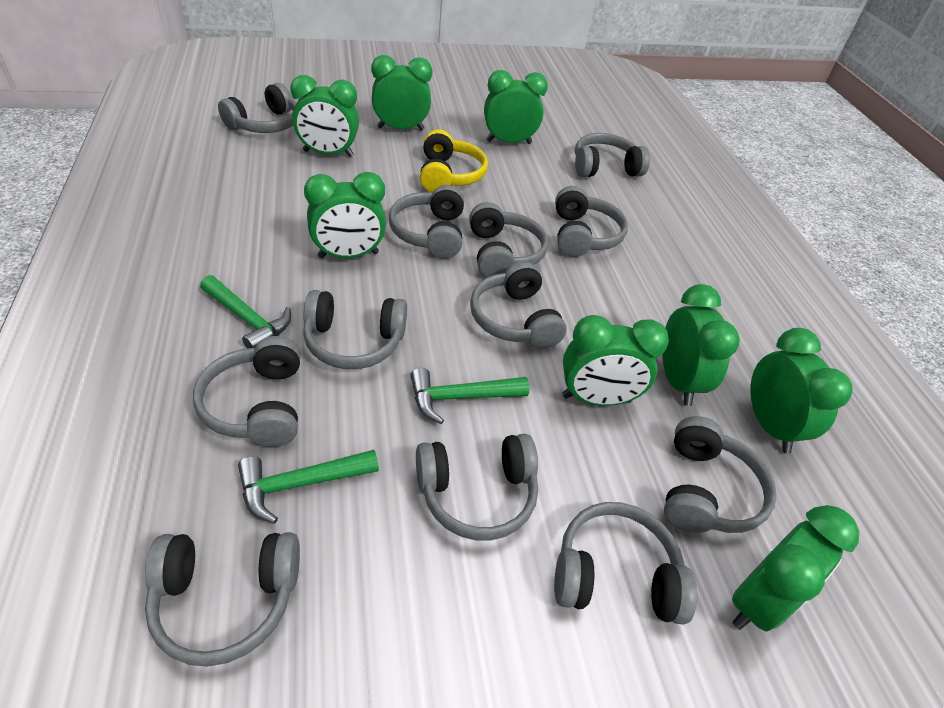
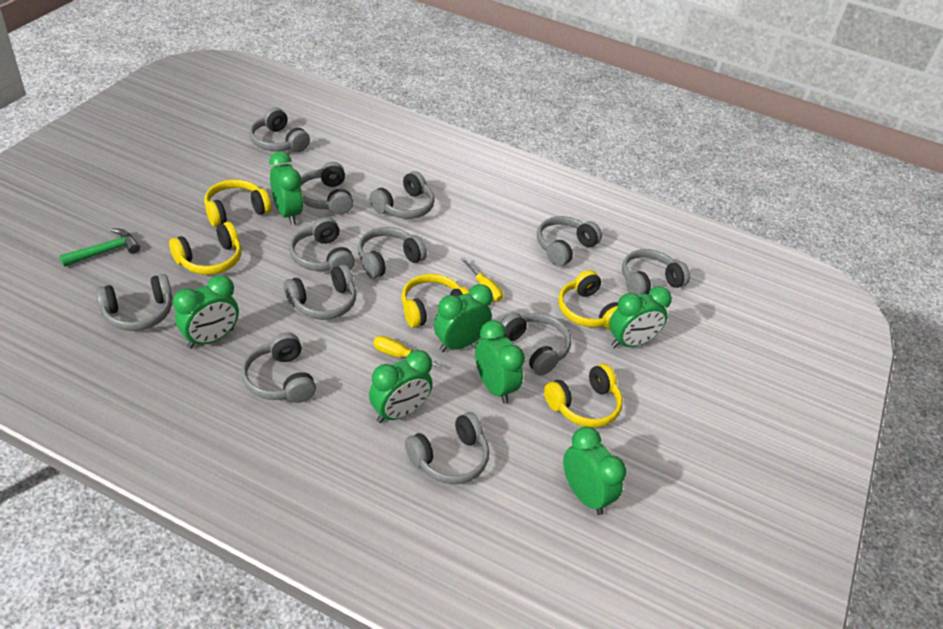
green clock: 8 -> 7
green hammer: 3 -> 1
yellow headphones: 1 -> 5
yellow screwdriver: 0 -> 2

